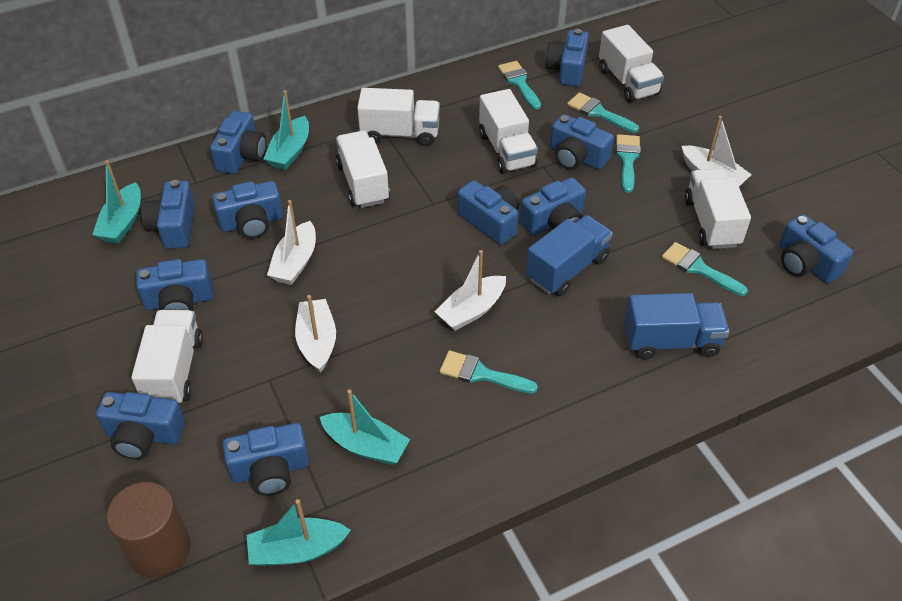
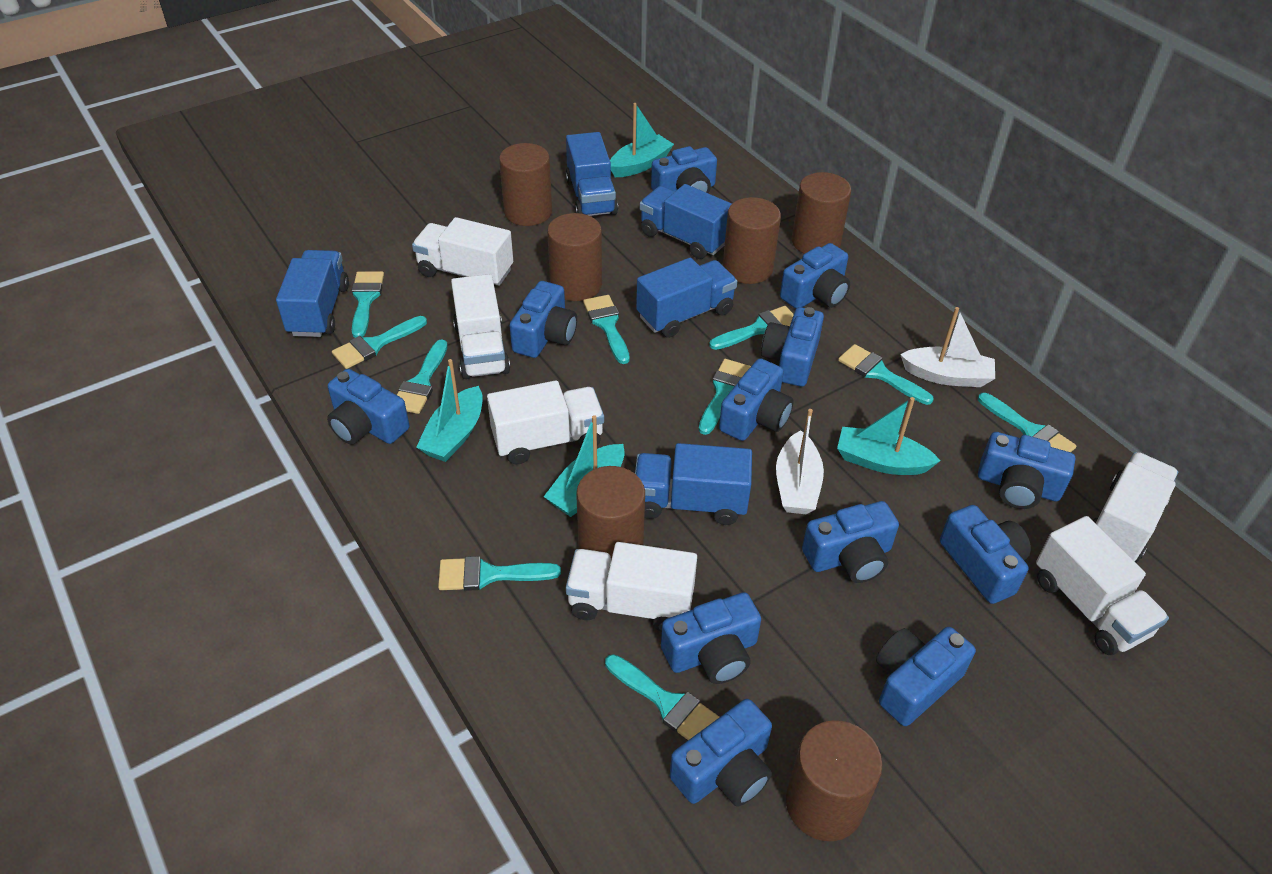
blue camera: 11 -> 12
blue truck: 2 -> 5
brown cylinder: 1 -> 6
turquoise brush: 5 -> 10
white boat: 4 -> 2

